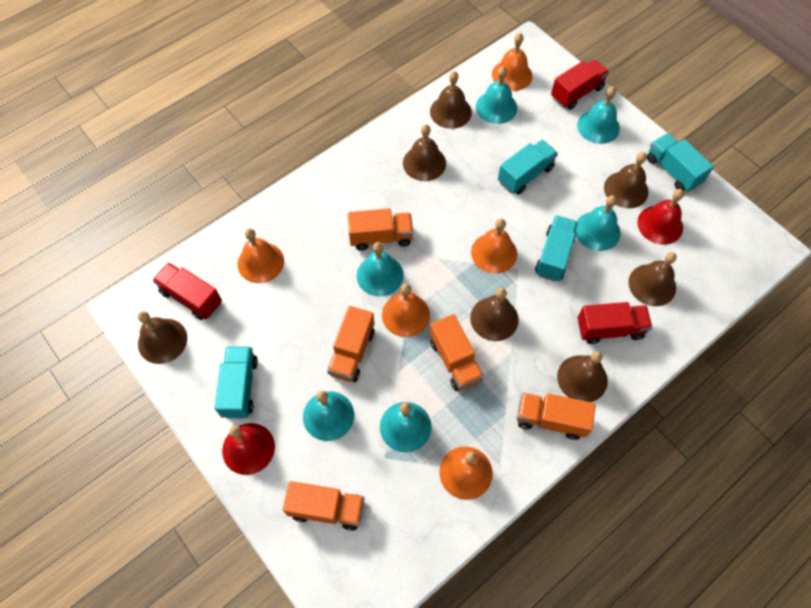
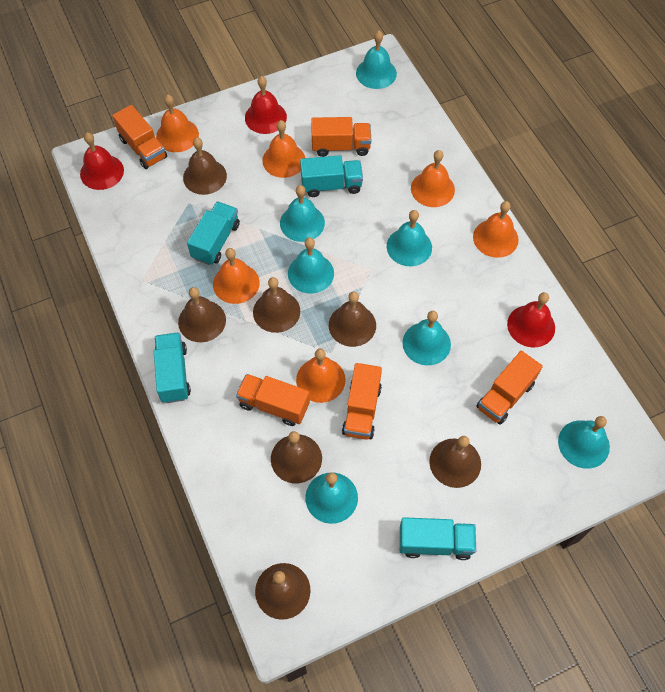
orange bell: 5 -> 6
red bell: 2 -> 3
red truck: 3 -> 0
turquoise bell: 6 -> 7

